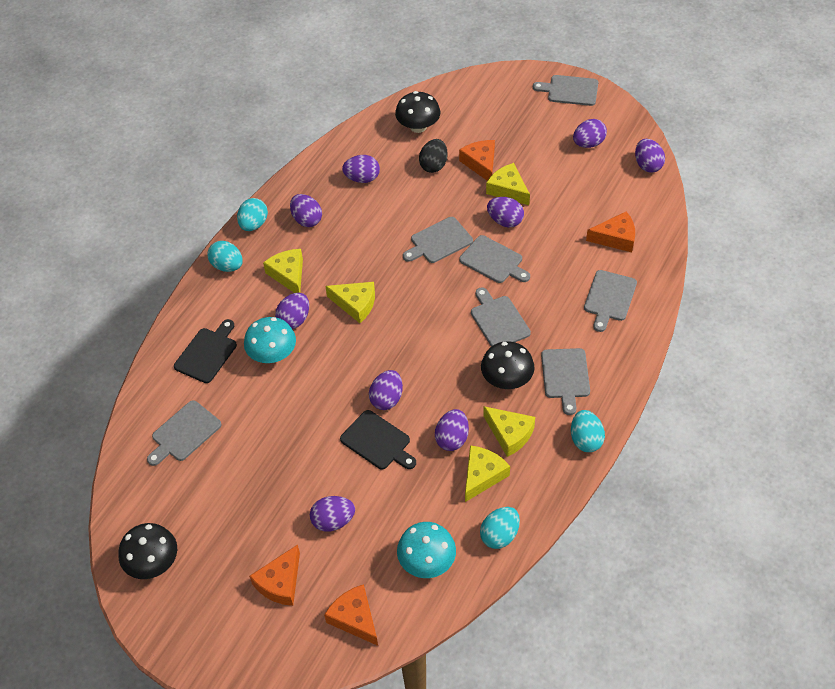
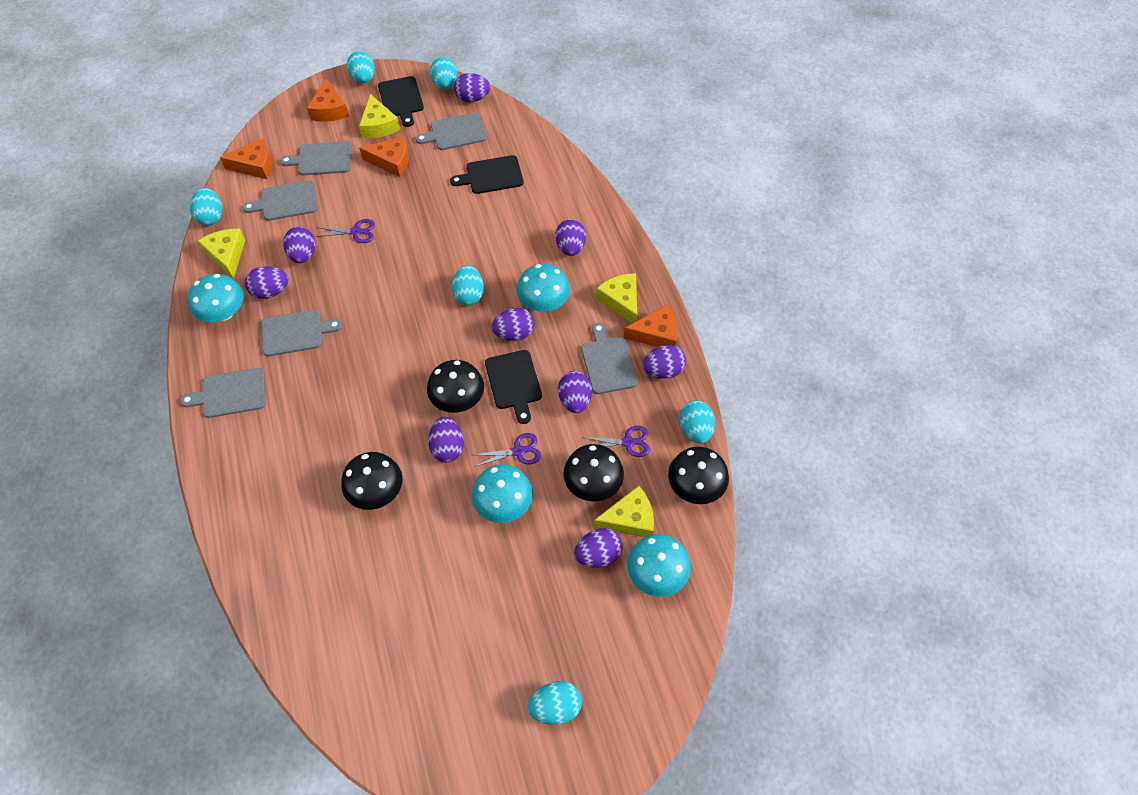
black cutting board: 2 -> 3
black egg: 1 -> 0
black mushroom: 3 -> 4
grey cutting board: 7 -> 6
purple scissors: 0 -> 3
turquoise egg: 4 -> 6
turquoise mushroom: 2 -> 4
yellow cheese: 5 -> 4

